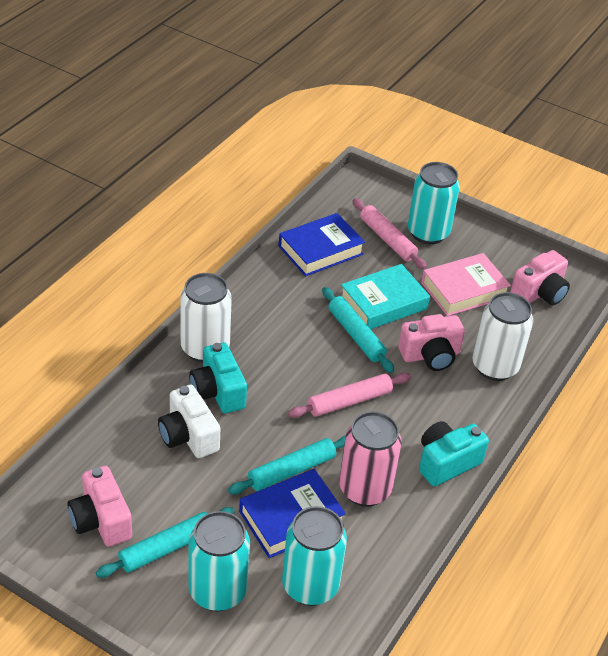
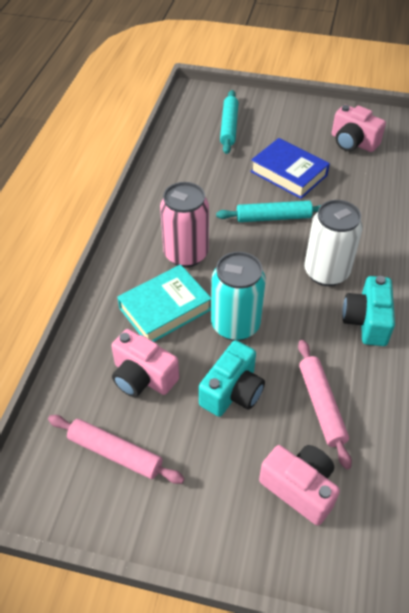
blue book: 2 -> 1
pink book: 1 -> 0
turquoise can: 3 -> 1
turquoise rolling pin: 3 -> 2
white camera: 1 -> 0
white can: 2 -> 1

